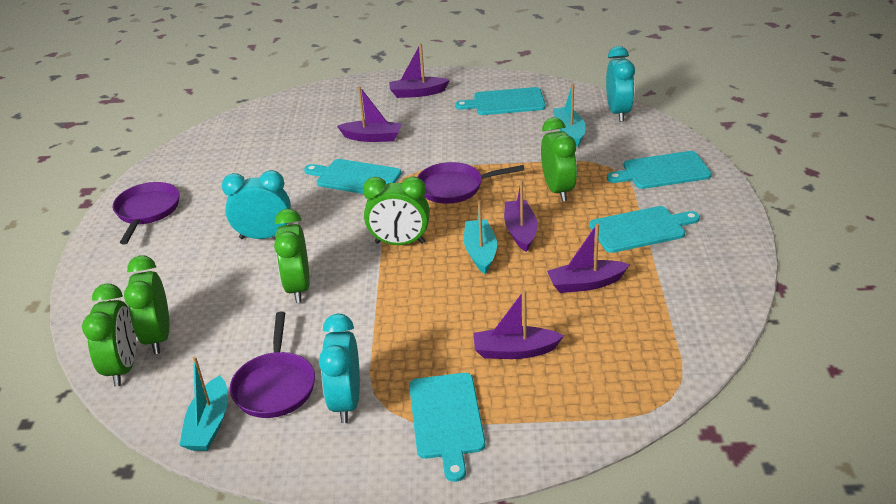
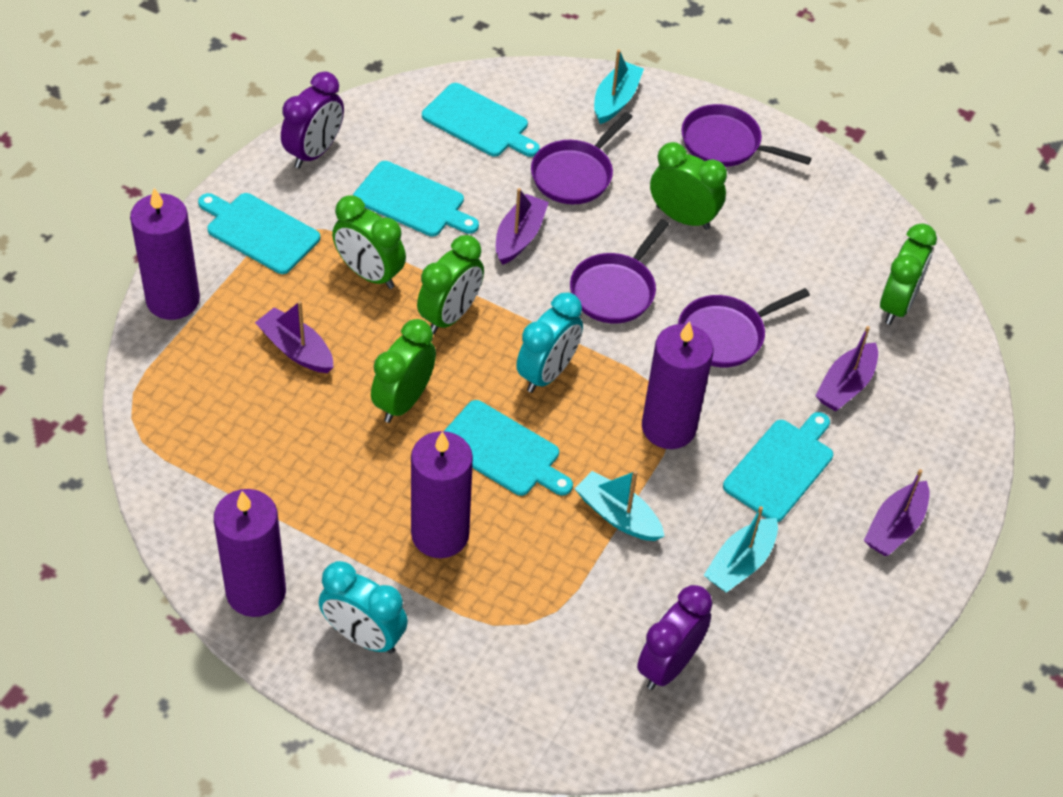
purple boat: 5 -> 4
purple candle: 0 -> 4
purple clock: 0 -> 2
purple pan: 3 -> 4
turquoise clock: 3 -> 2

